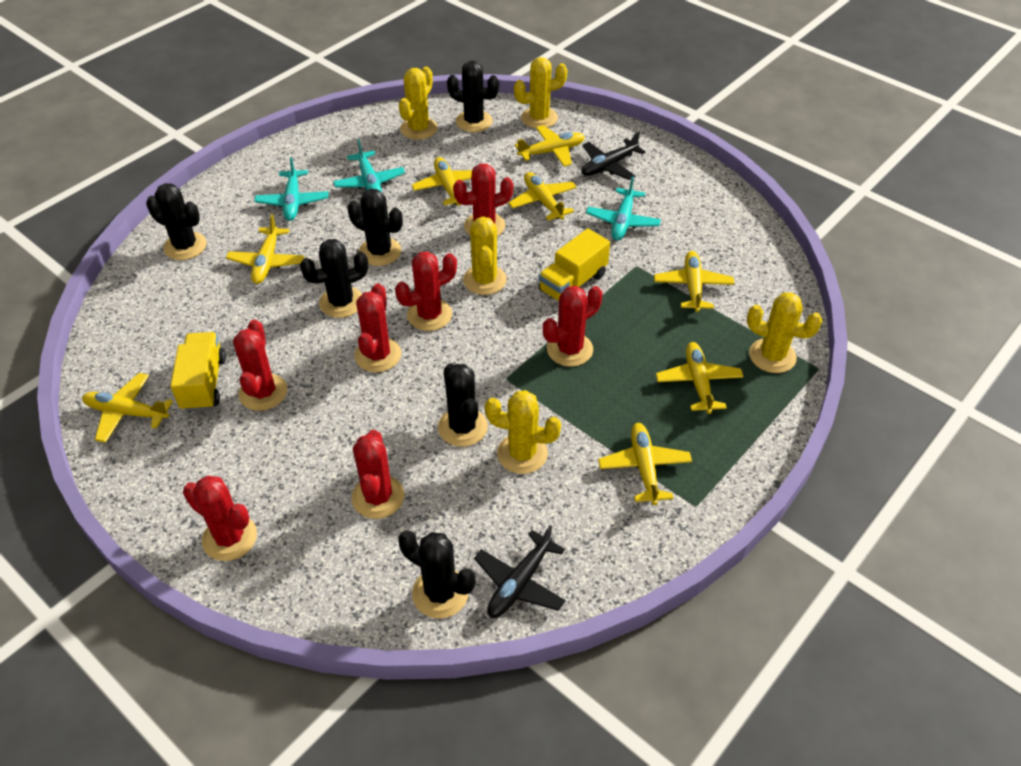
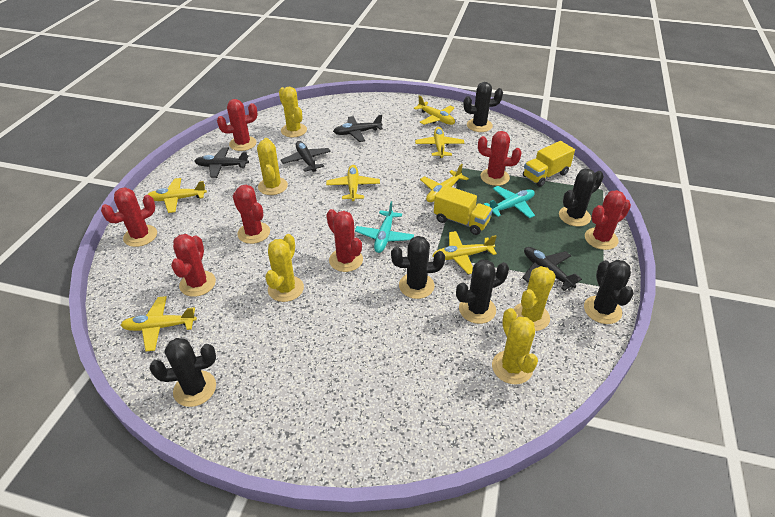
black plane: 2 -> 4
turquoise plane: 3 -> 2
yellow plane: 8 -> 7

